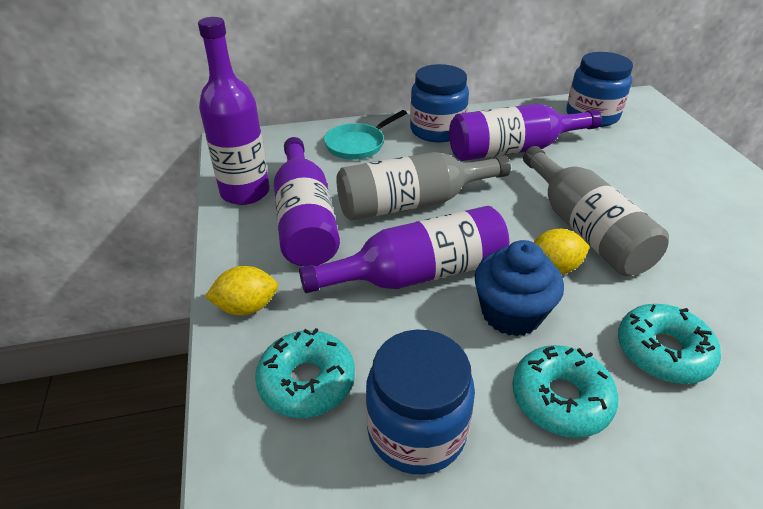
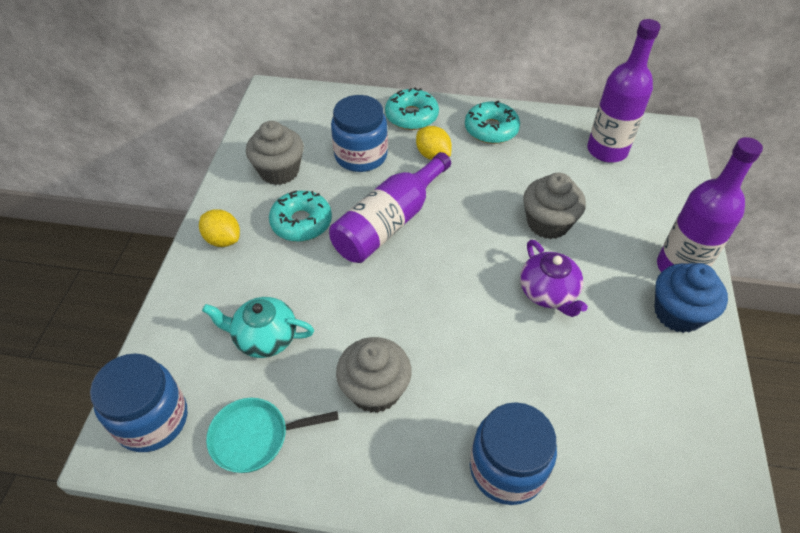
grey bottle: 2 -> 0
grey cupcake: 0 -> 3
purple bottle: 4 -> 3
purple teapot: 0 -> 1
turquoise teapot: 0 -> 1

